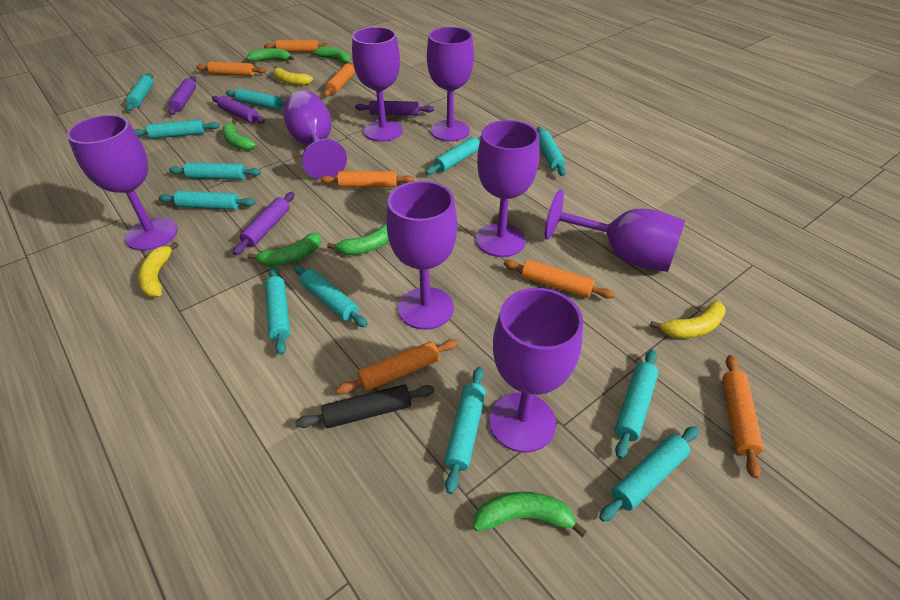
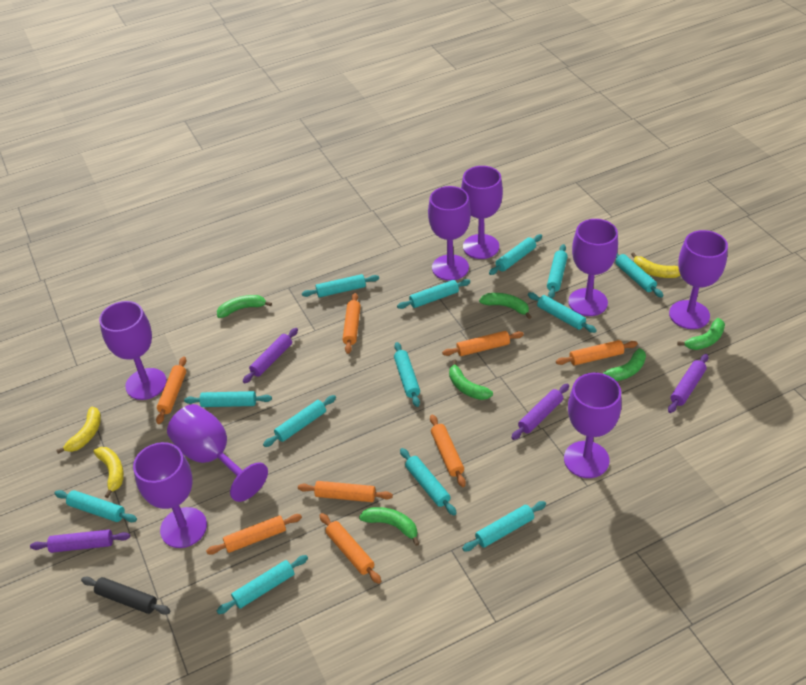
orange rolling pin: 7 -> 8
turquoise rolling pin: 12 -> 13

